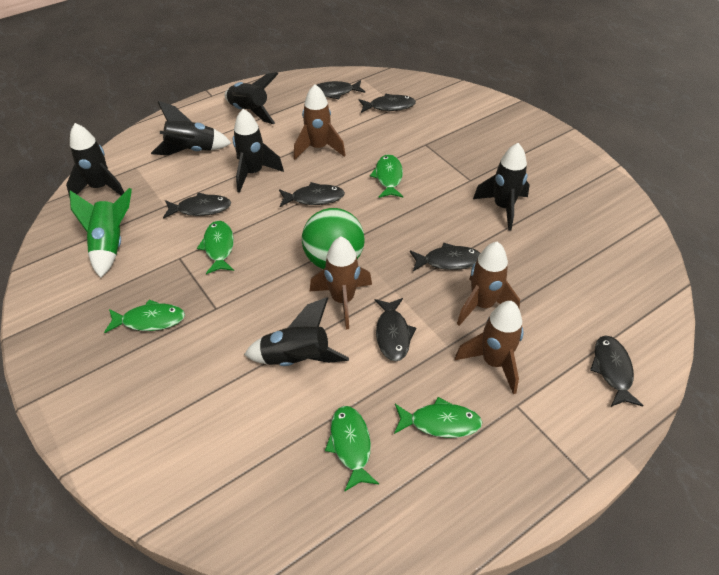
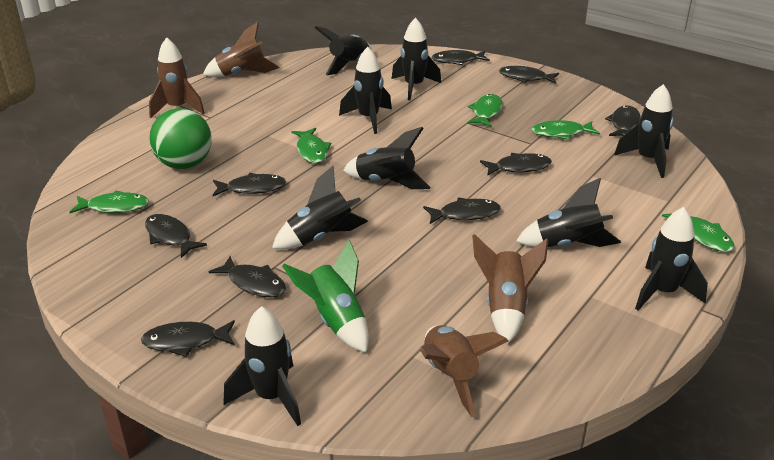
black fish: 7 -> 9
black rocket: 6 -> 9

